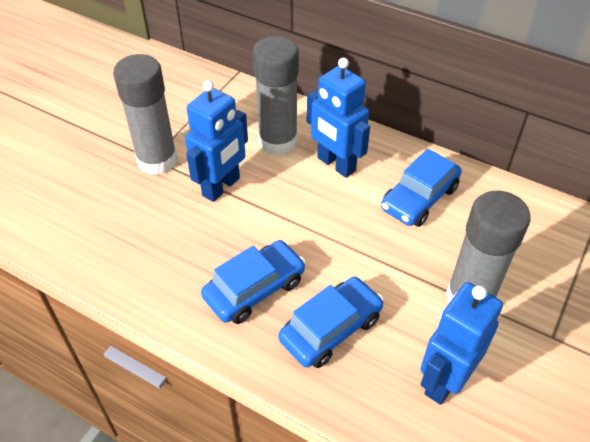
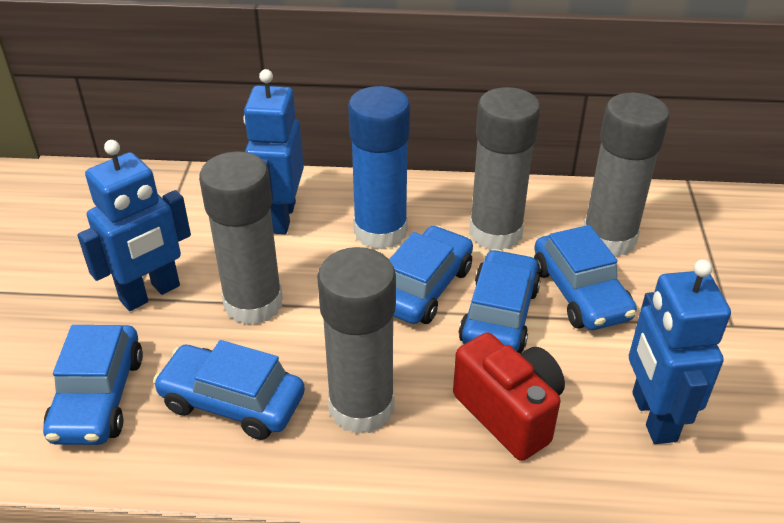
blue car: 3 -> 5
blue glue stick: 0 -> 1
grey glue stick: 3 -> 4
red camera: 0 -> 1

